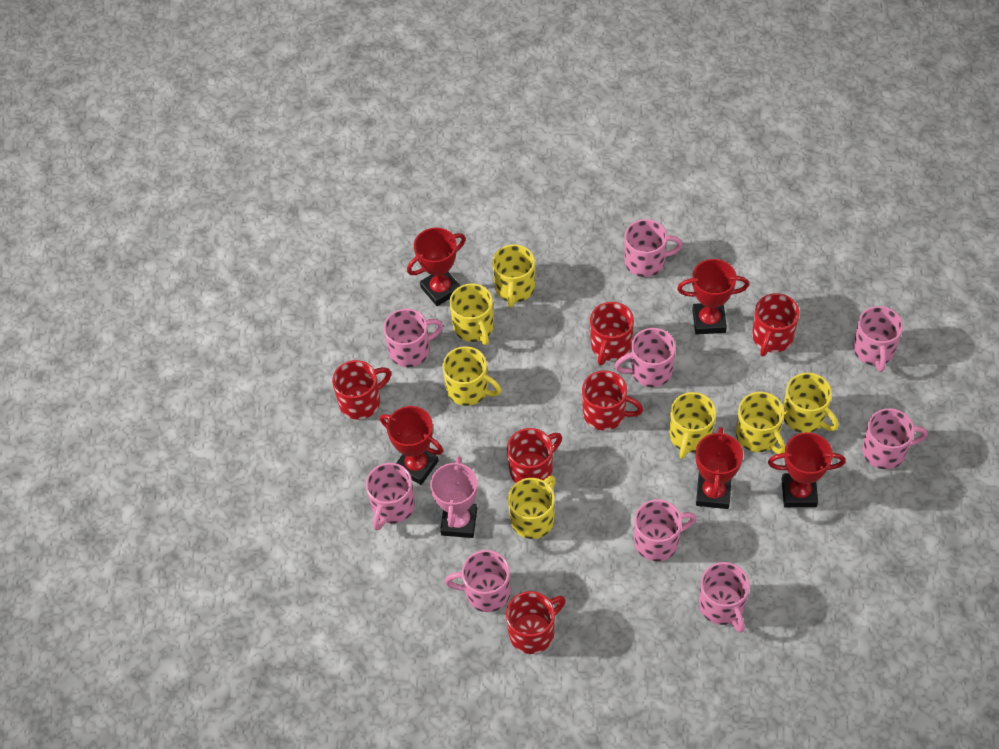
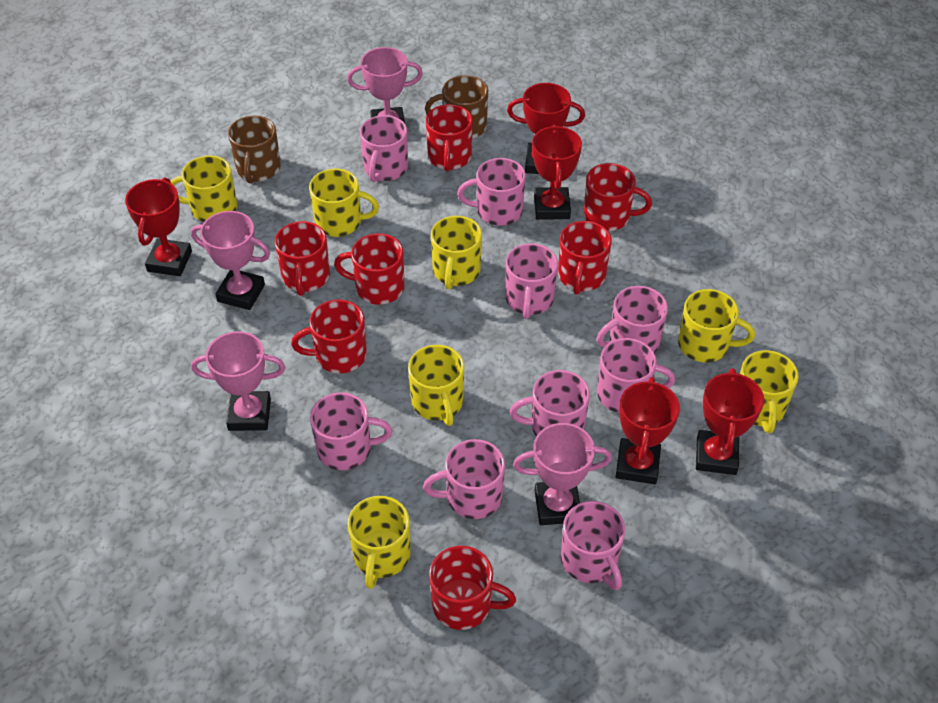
brown mug: 0 -> 2
pink trophy: 1 -> 4
red mug: 6 -> 7

